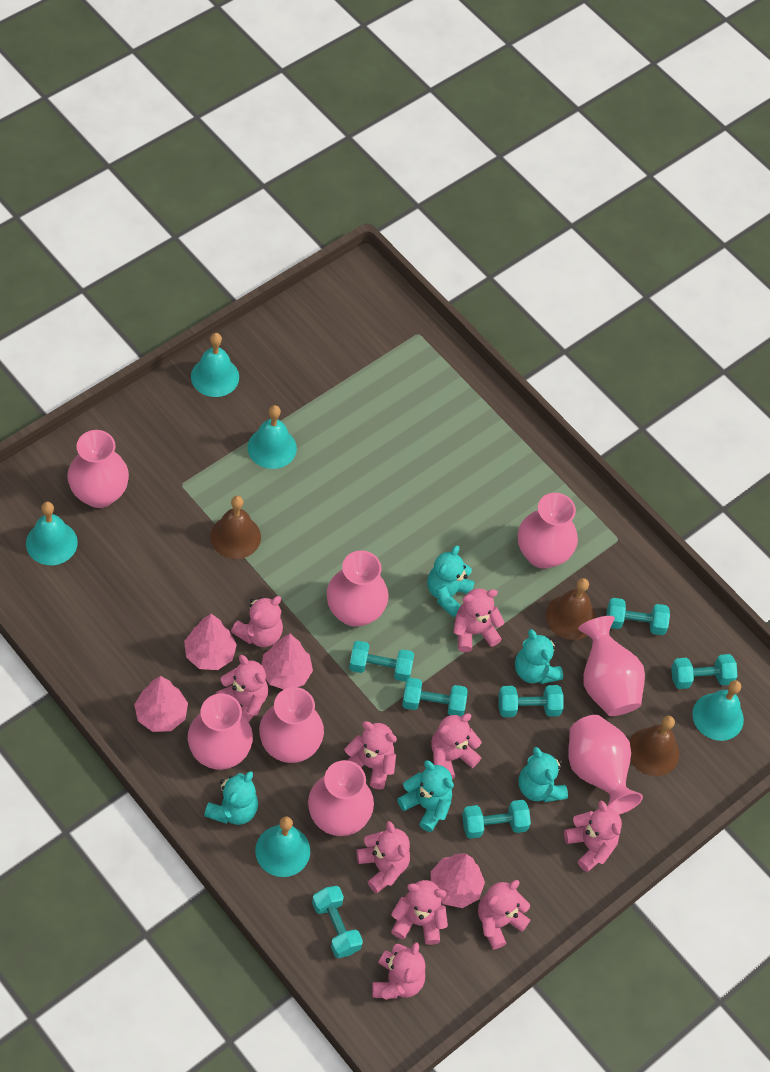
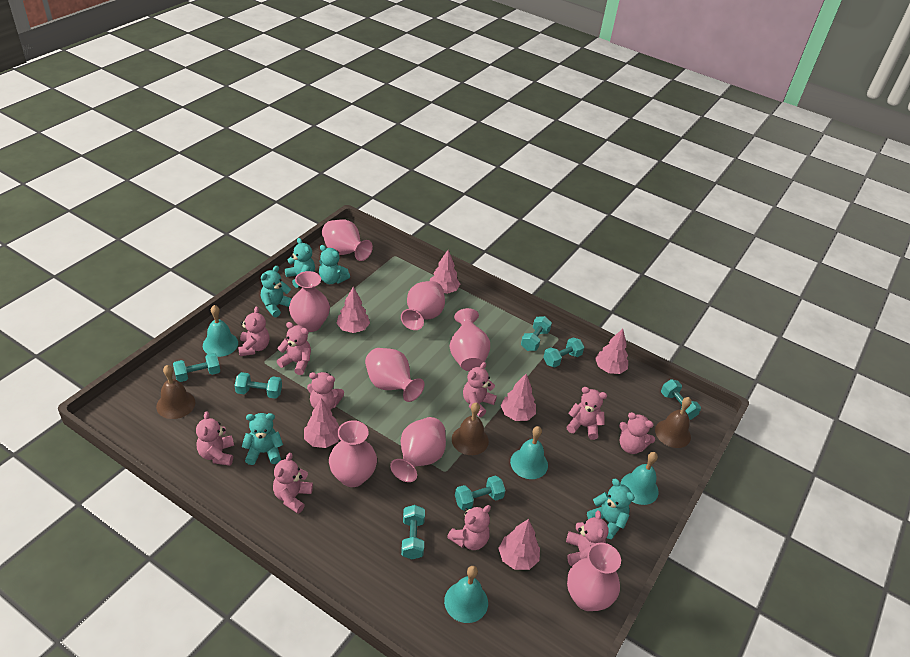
pink tree: 4 -> 6
turquoise bell: 5 -> 4

